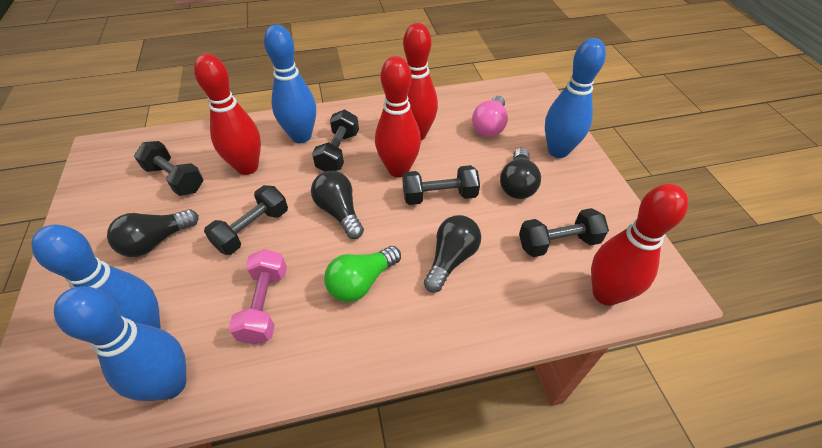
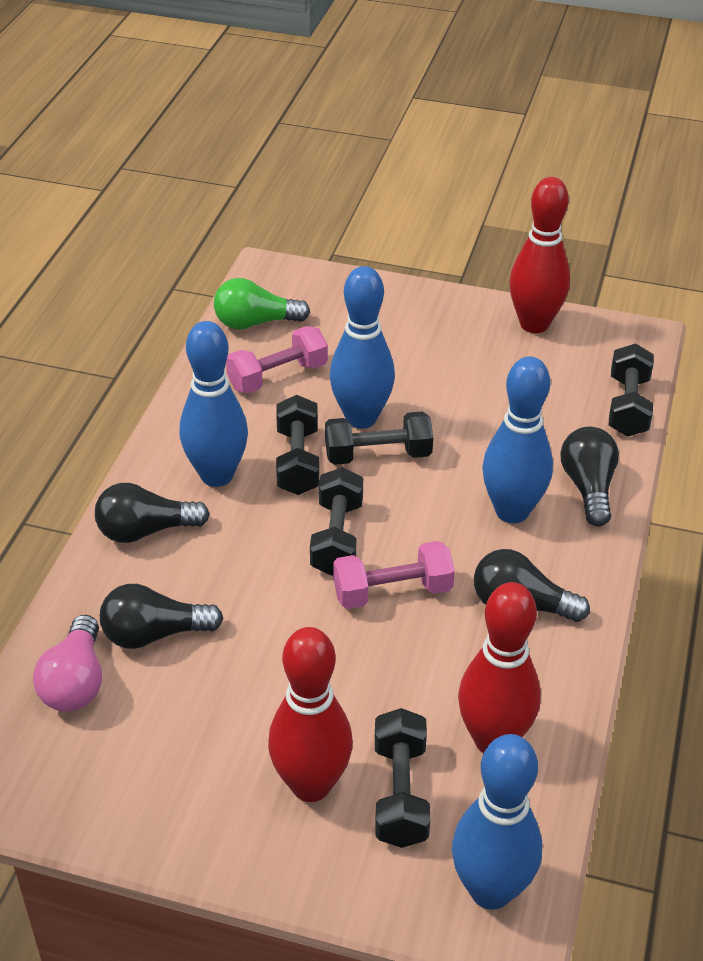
pink dumbbell: 1 -> 2
red bowling pin: 4 -> 3

